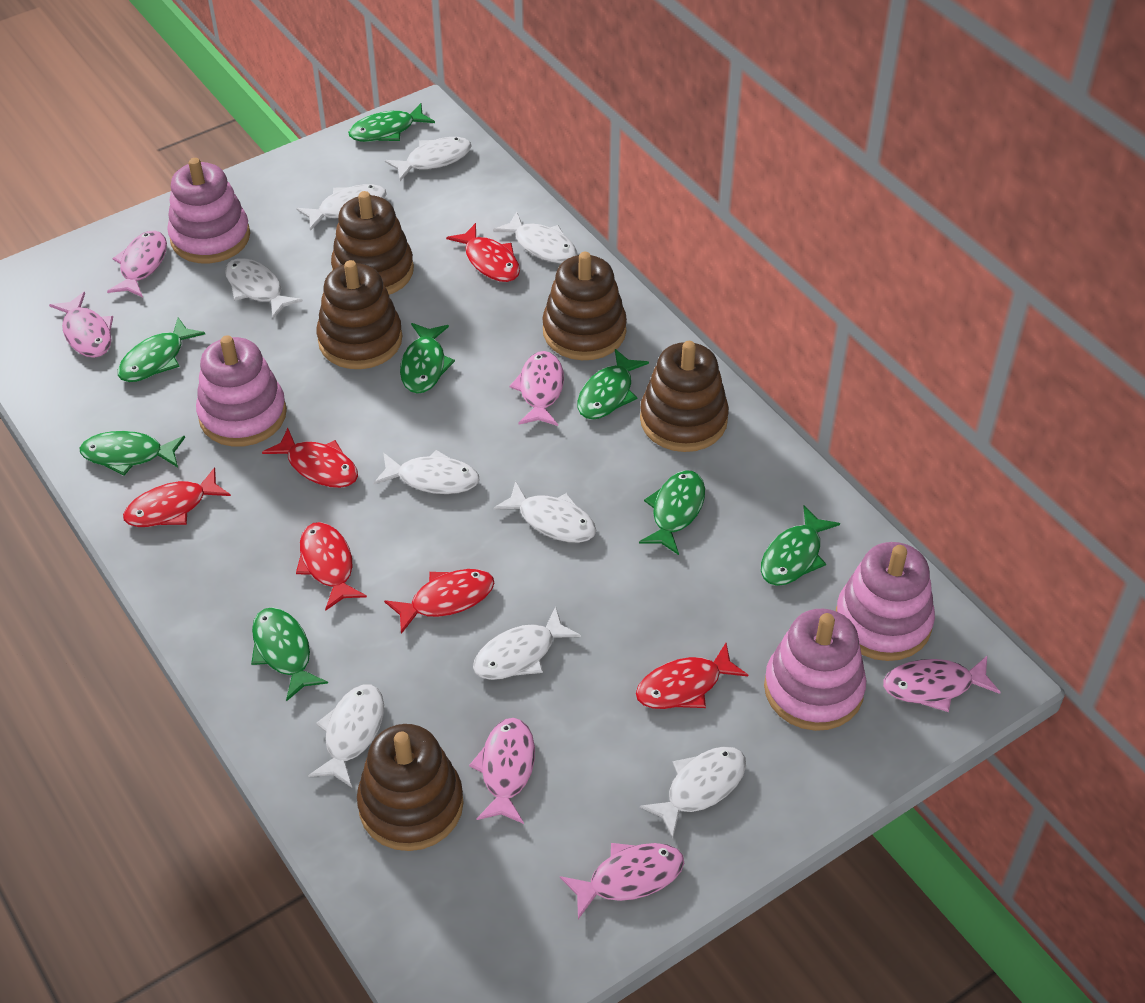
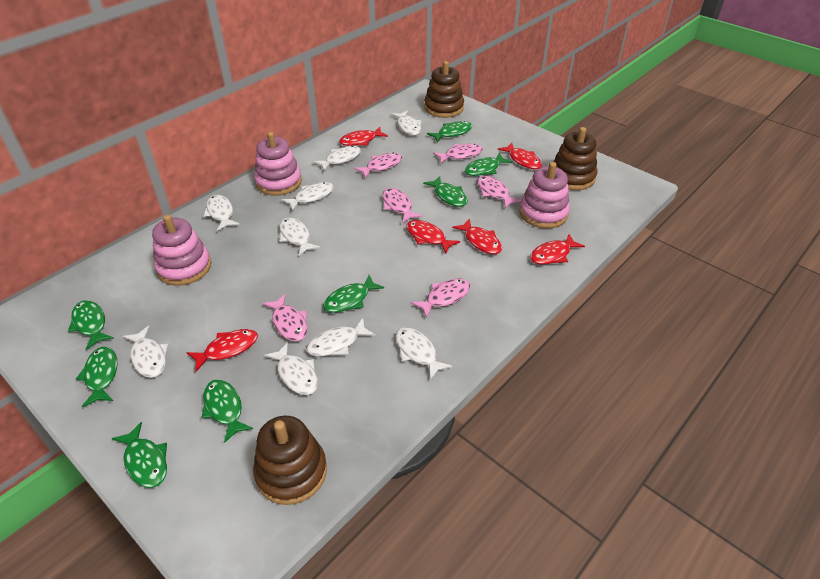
brown stacking toy: 5 -> 3
pink stacking toy: 4 -> 3

